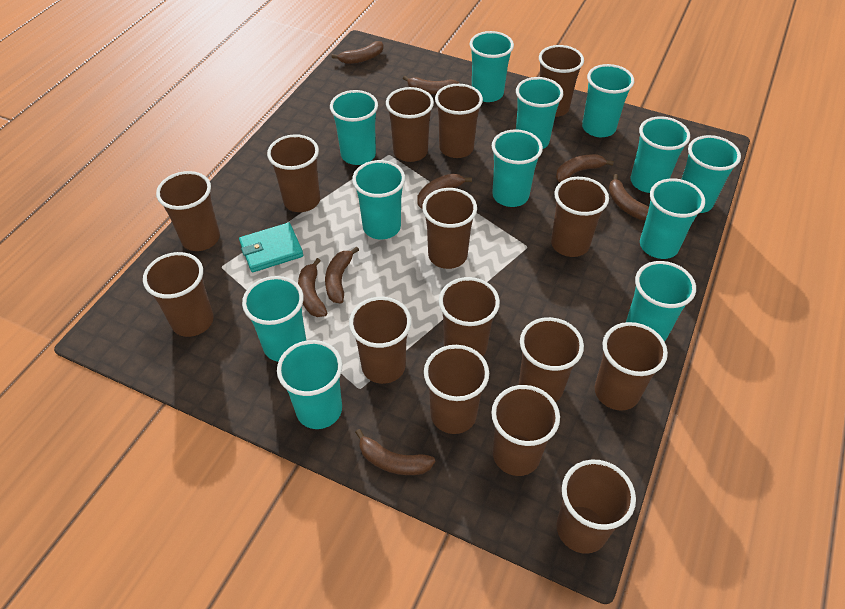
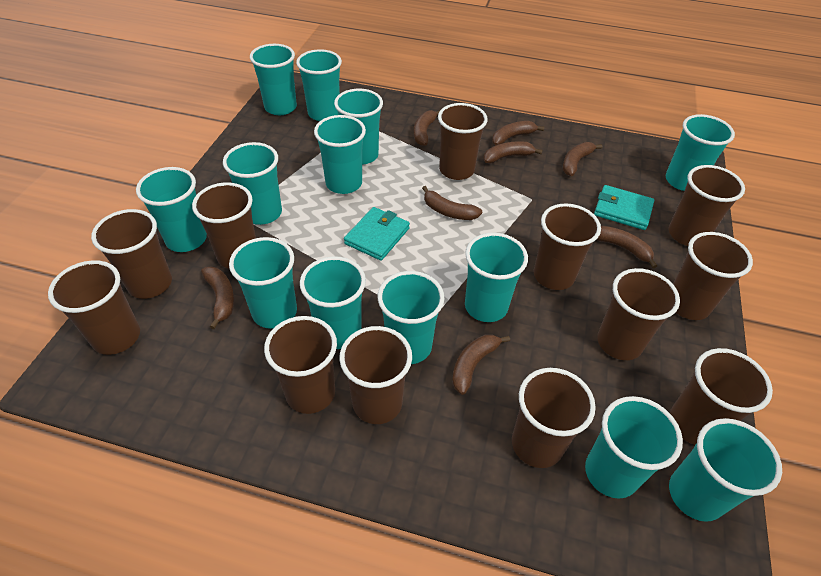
brown cup: 15 -> 12
turquoise cup: 12 -> 13
turquoise wallet: 1 -> 2

